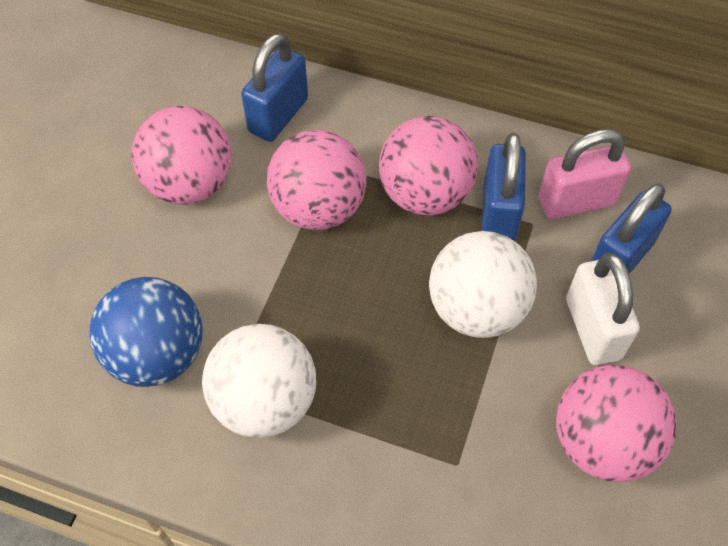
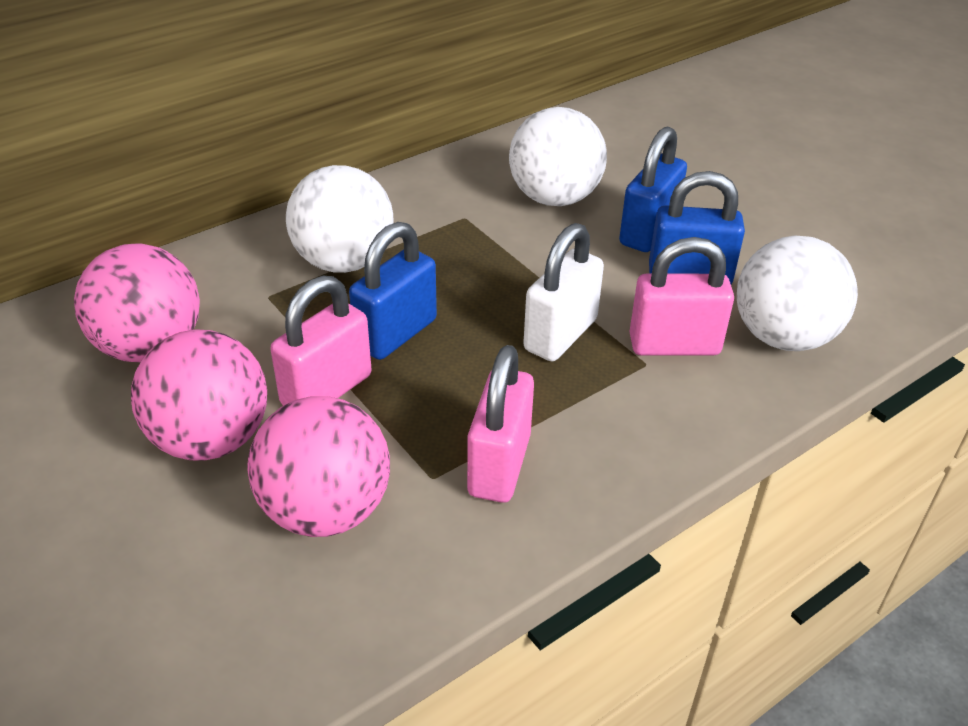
blue ball: 1 -> 0
pink ball: 4 -> 3
pink padlock: 1 -> 3
white ball: 2 -> 3

